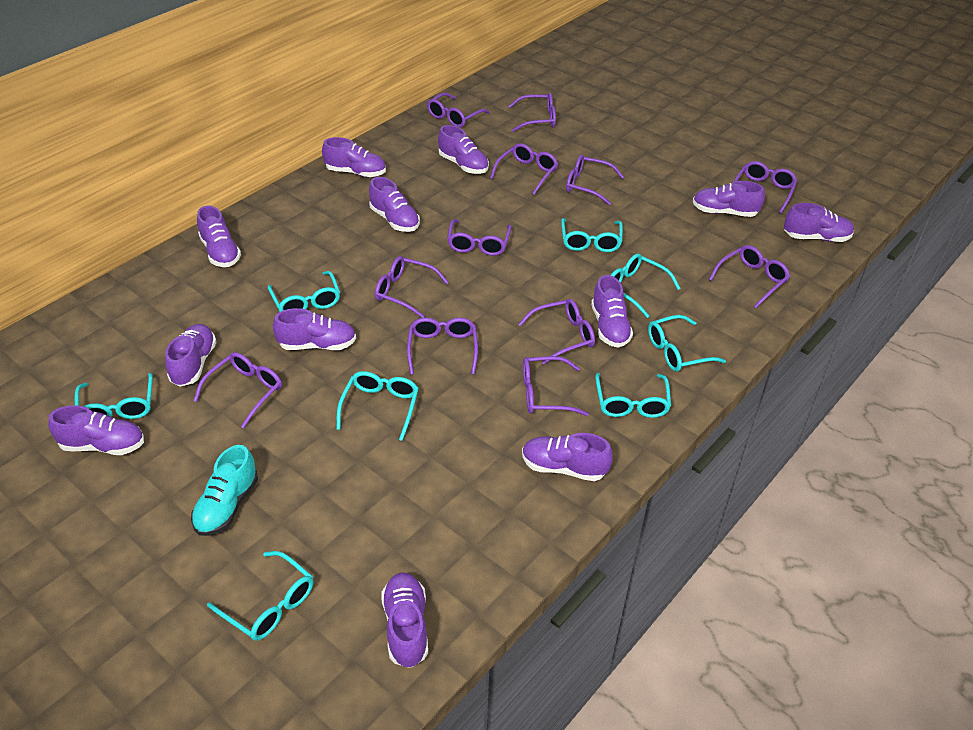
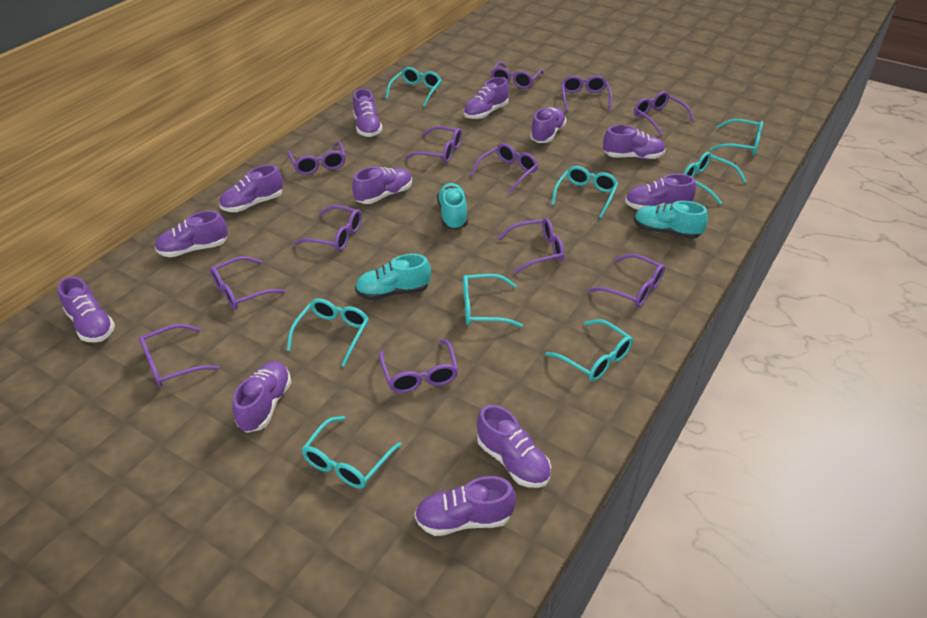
turquoise shoe: 1 -> 3

